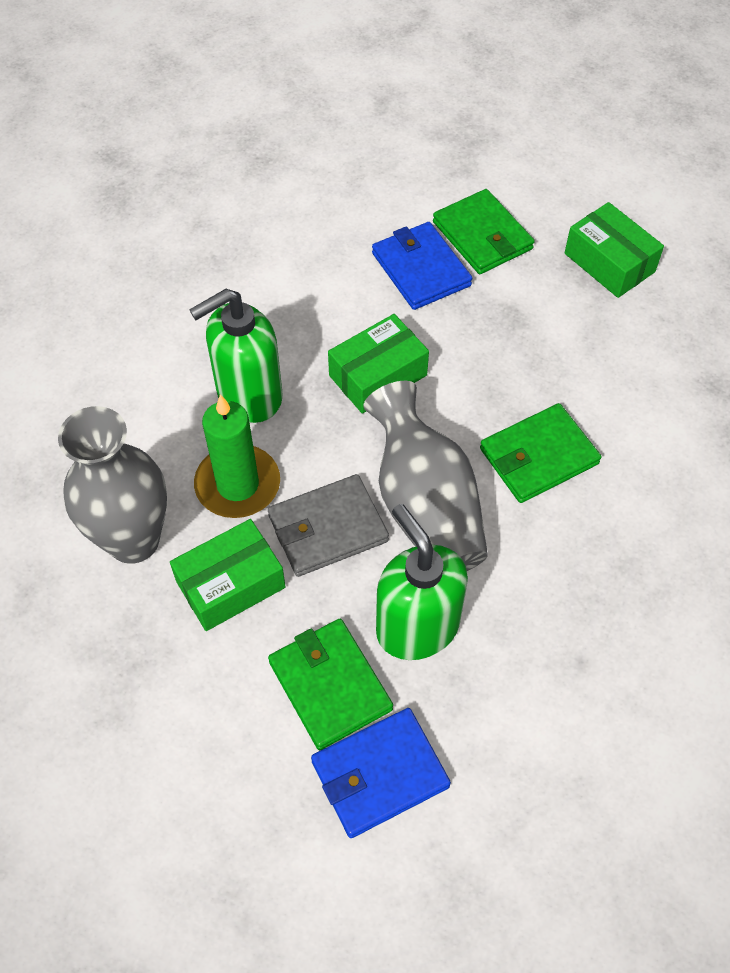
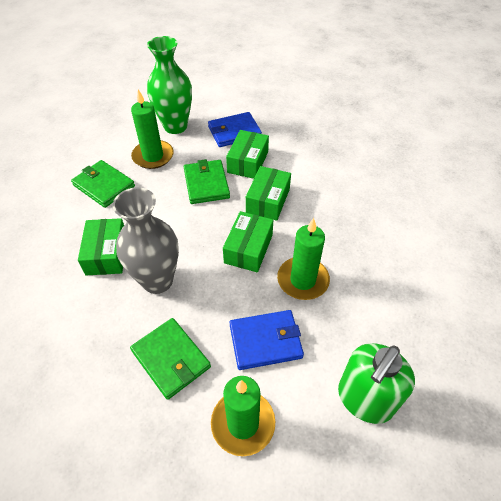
green box: 3 -> 4
green candle: 1 -> 3
green soap dispenser: 2 -> 1
green vase: 0 -> 1
grey vase: 2 -> 1
grey wallet: 1 -> 0

